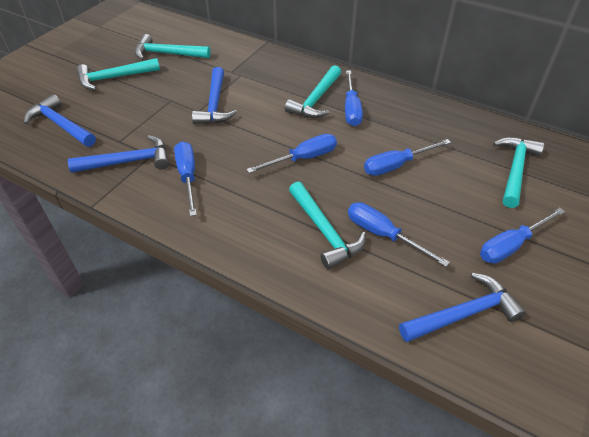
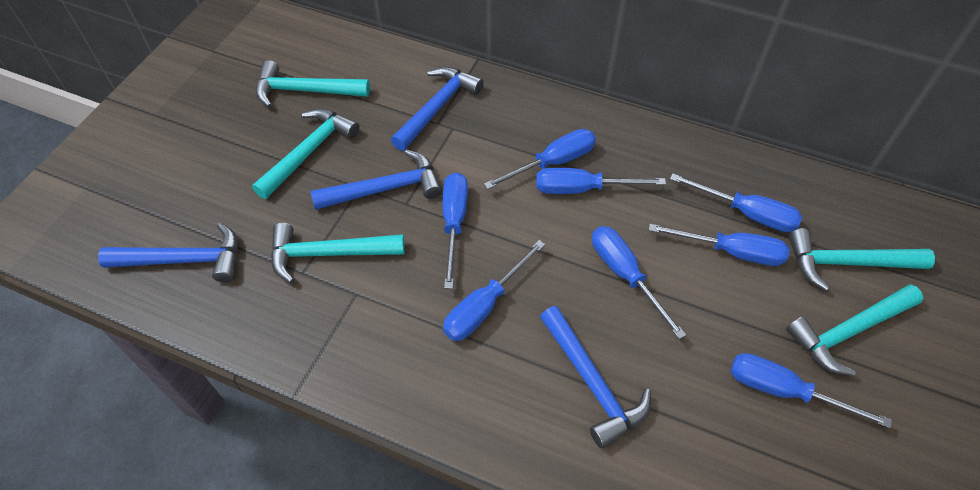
blue screwdriver: 6 -> 8

